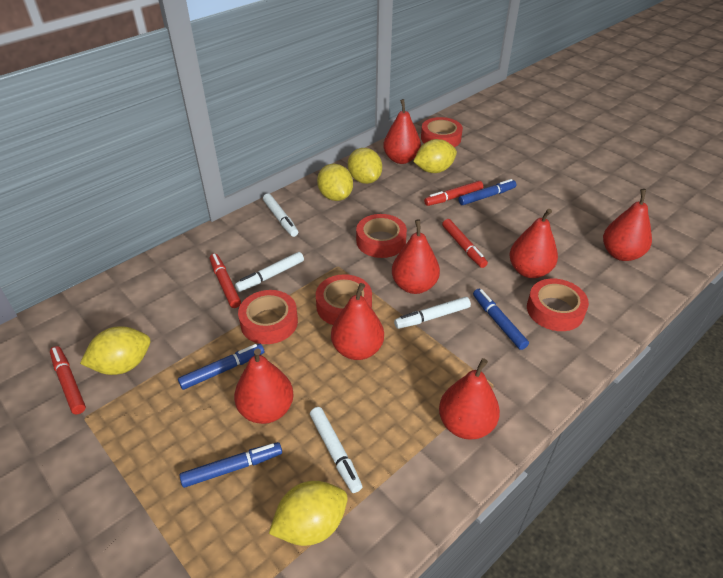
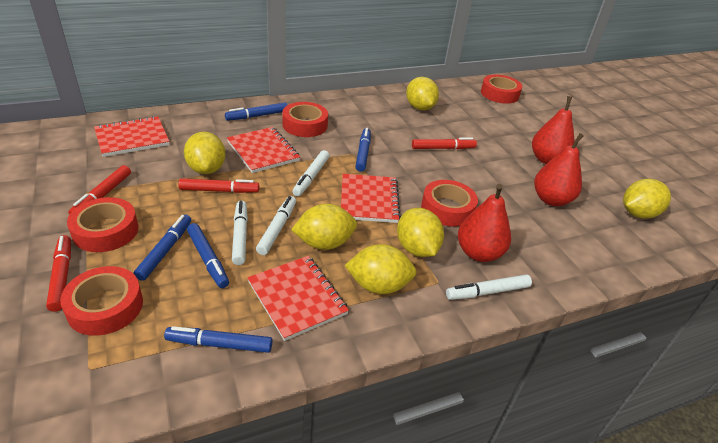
blue marker: 4 -> 5
red notebook: 0 -> 4
red pear: 7 -> 3
yellow lemon: 5 -> 6

